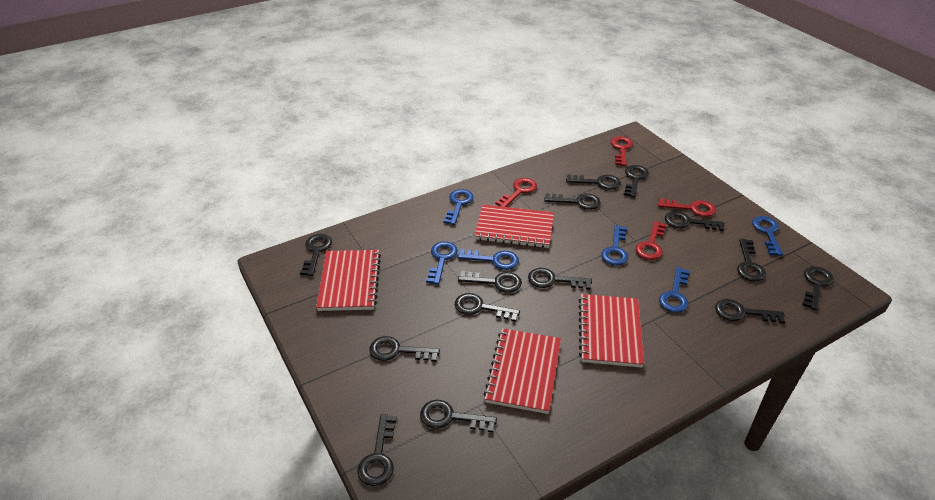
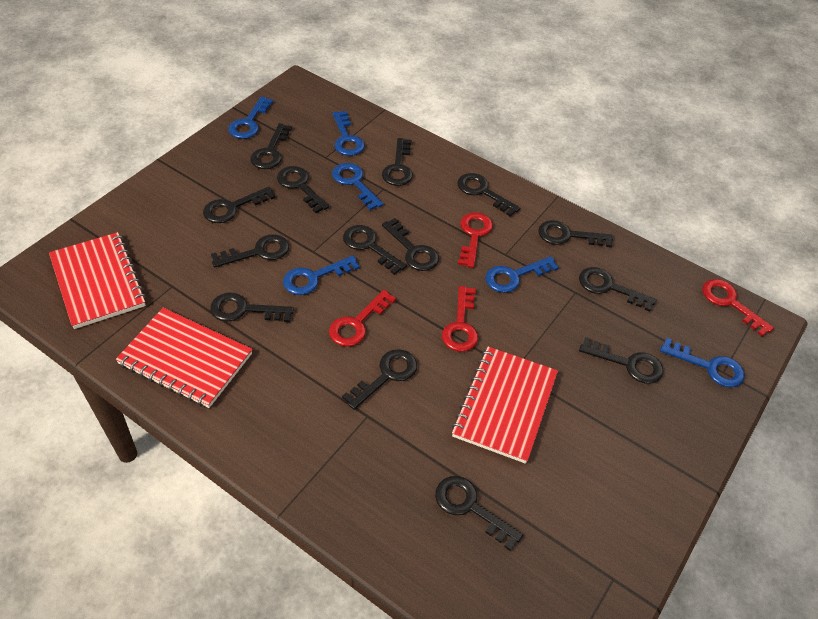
red notebook: 4 -> 3

